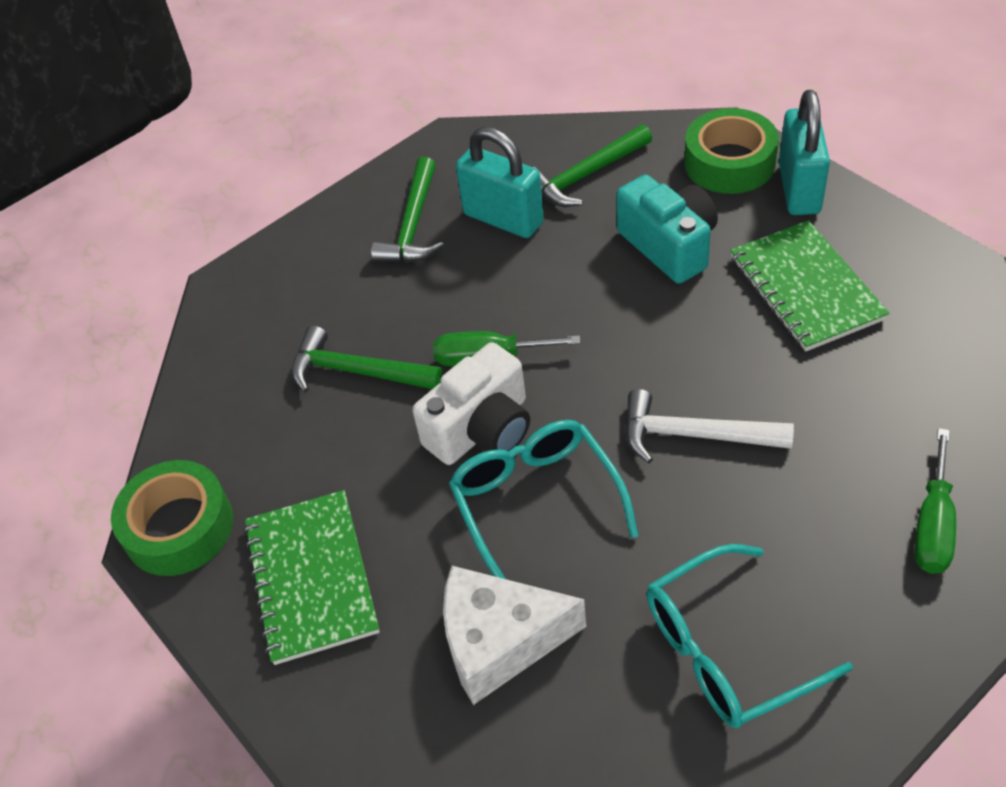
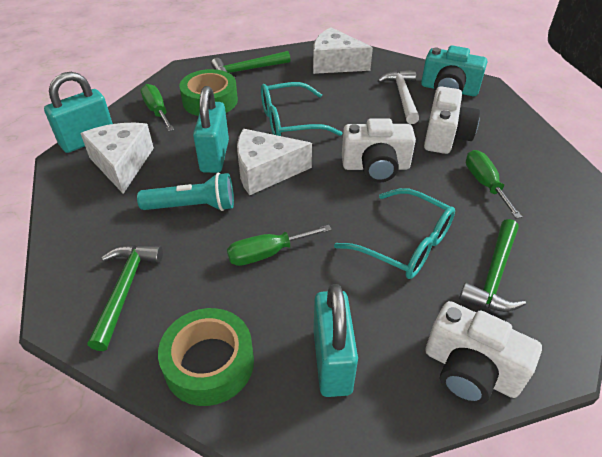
green notebook: 2 -> 0
green screwdriver: 2 -> 3
turquoise flashlight: 0 -> 1
turquoise padlock: 2 -> 3
white camera: 1 -> 3
white cheese: 1 -> 3

